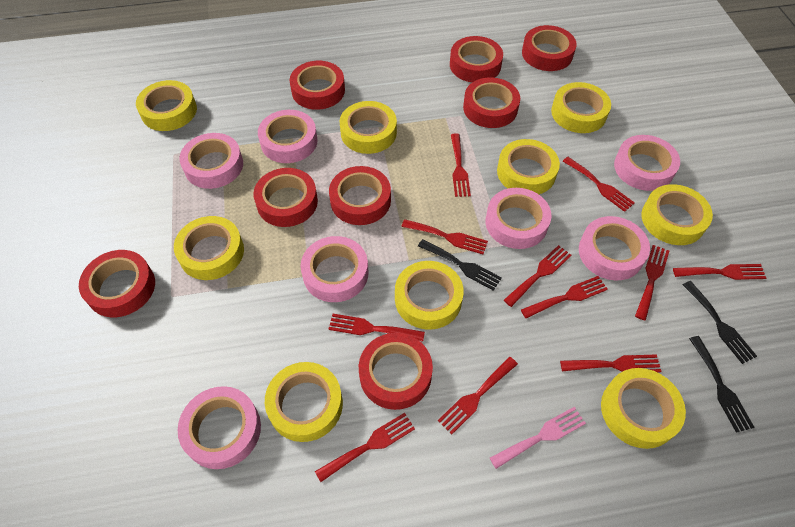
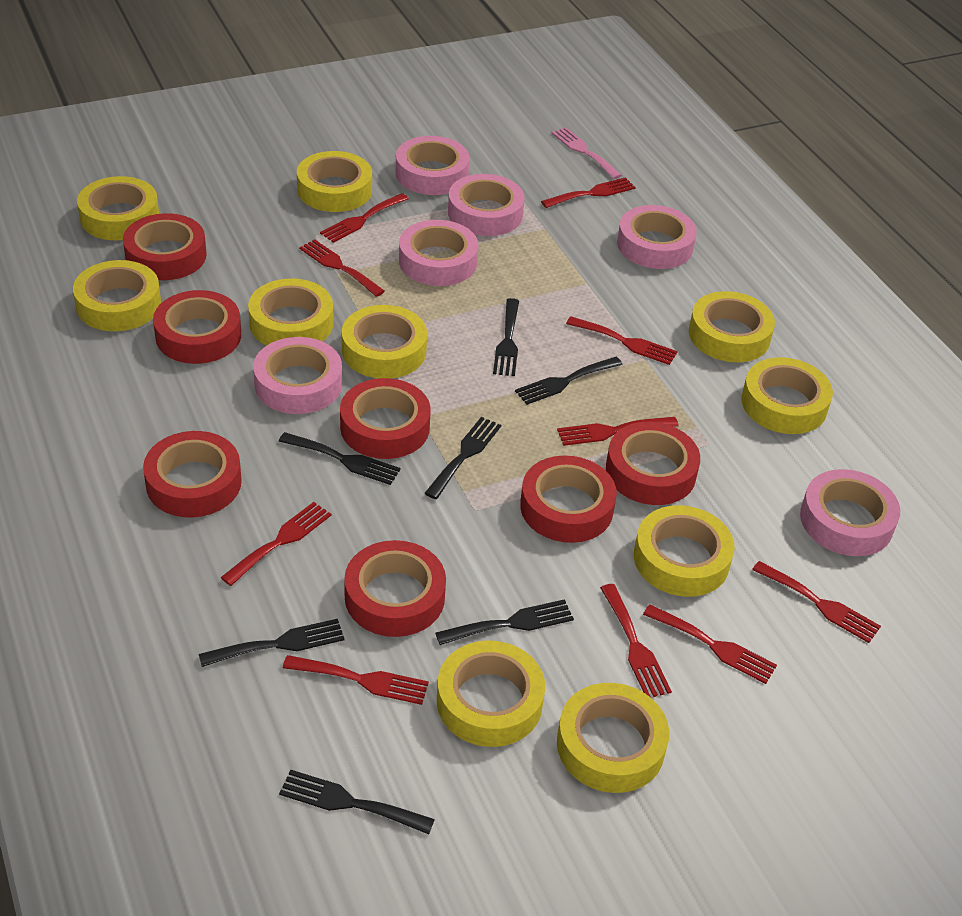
black fork: 3 -> 7
pink tape: 7 -> 6
red fork: 11 -> 10
red tape: 8 -> 7
yellow tape: 9 -> 10

